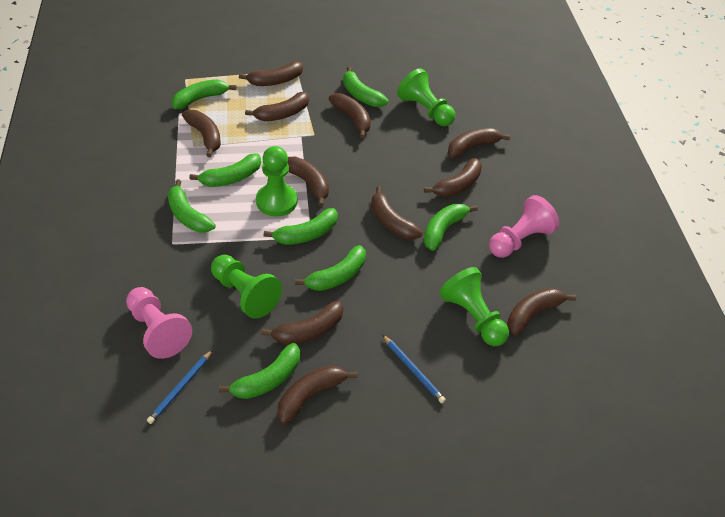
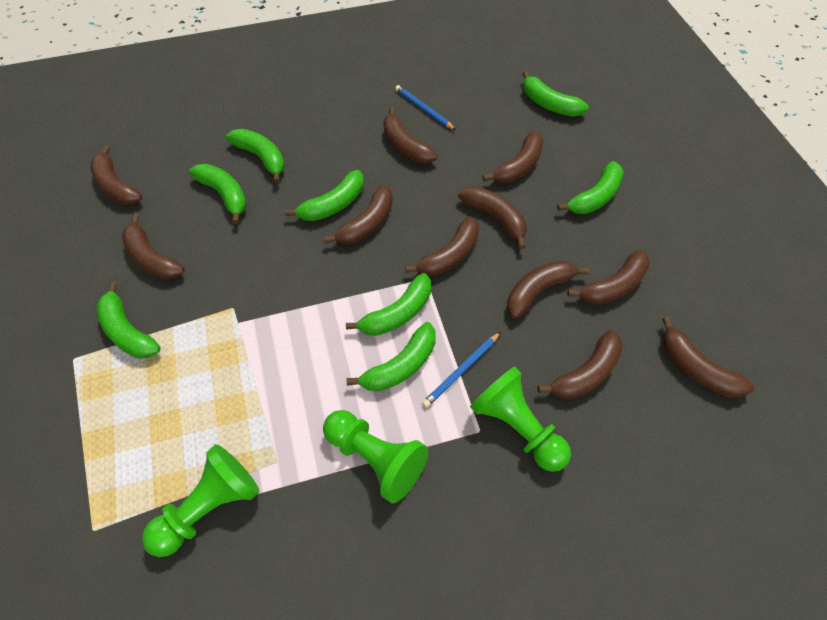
green pawn: 4 -> 3
pink pawn: 2 -> 0

